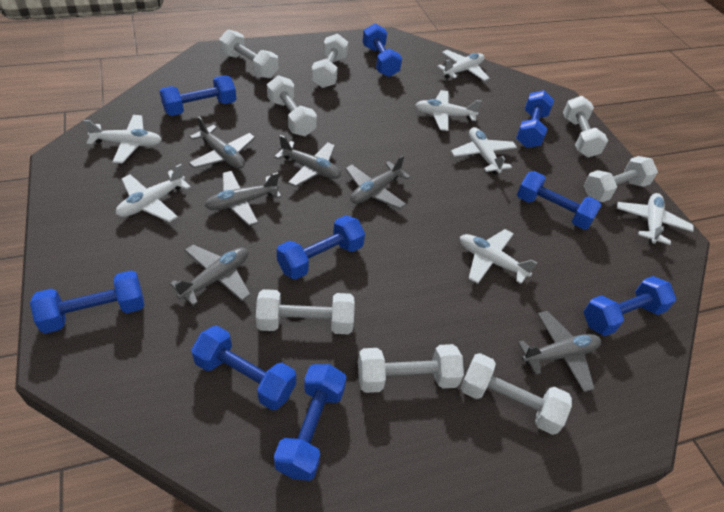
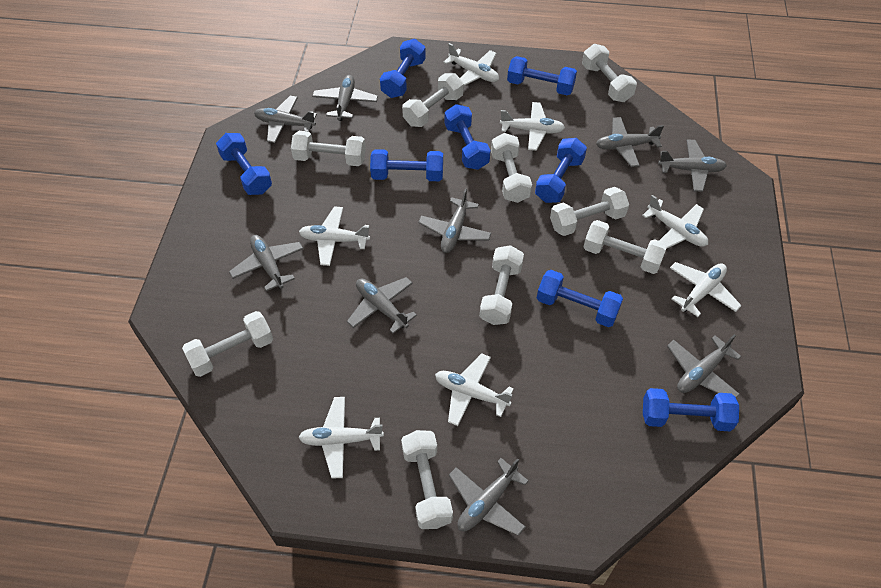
blue dumbbell: 9 -> 8
grey plane: 6 -> 9
white dumbbell: 8 -> 9

